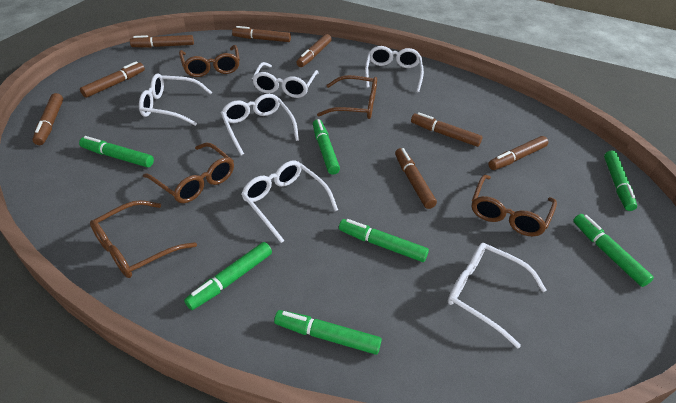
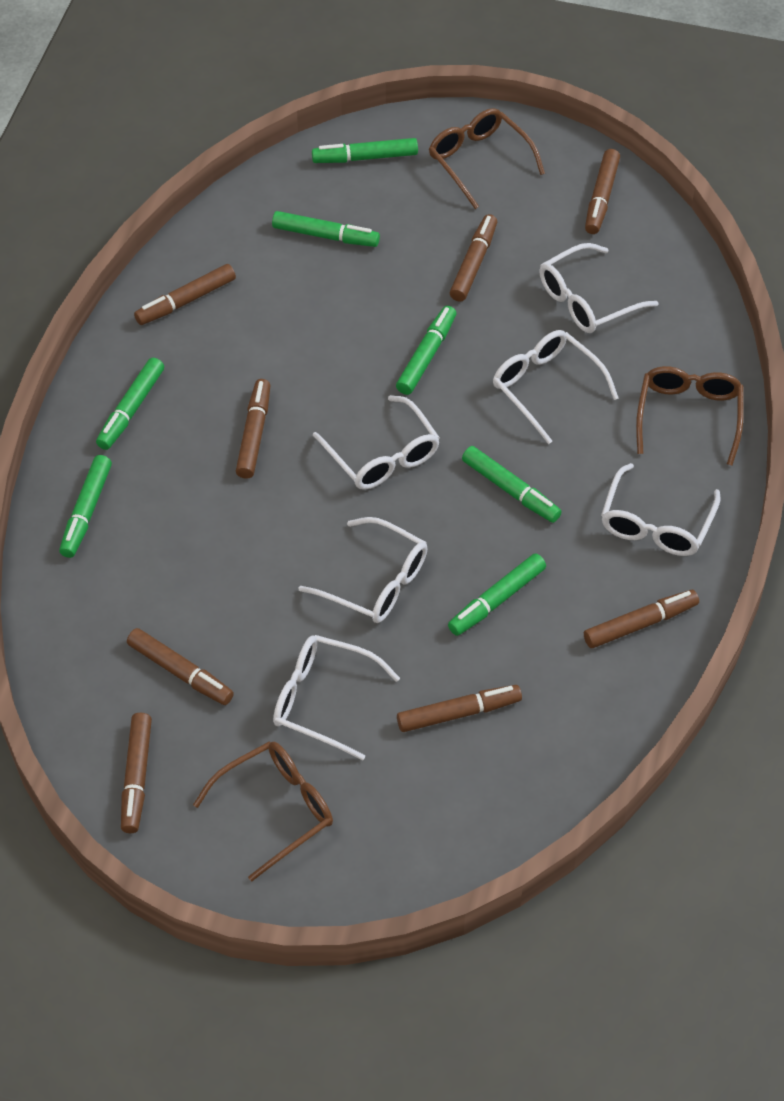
brown glasses: 5 -> 3

